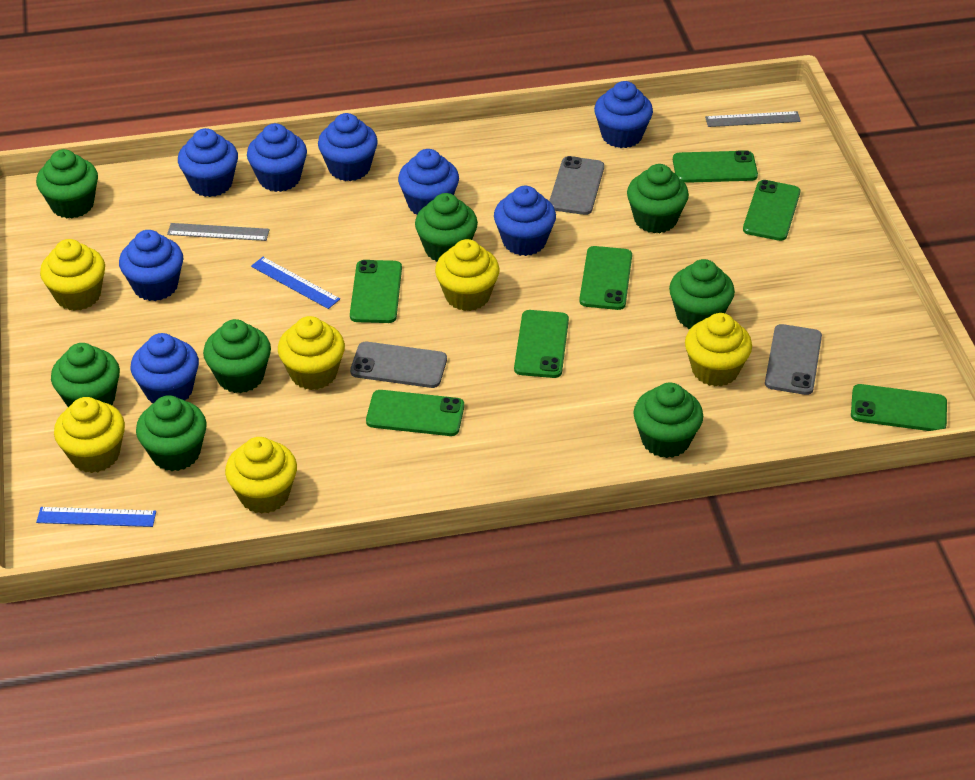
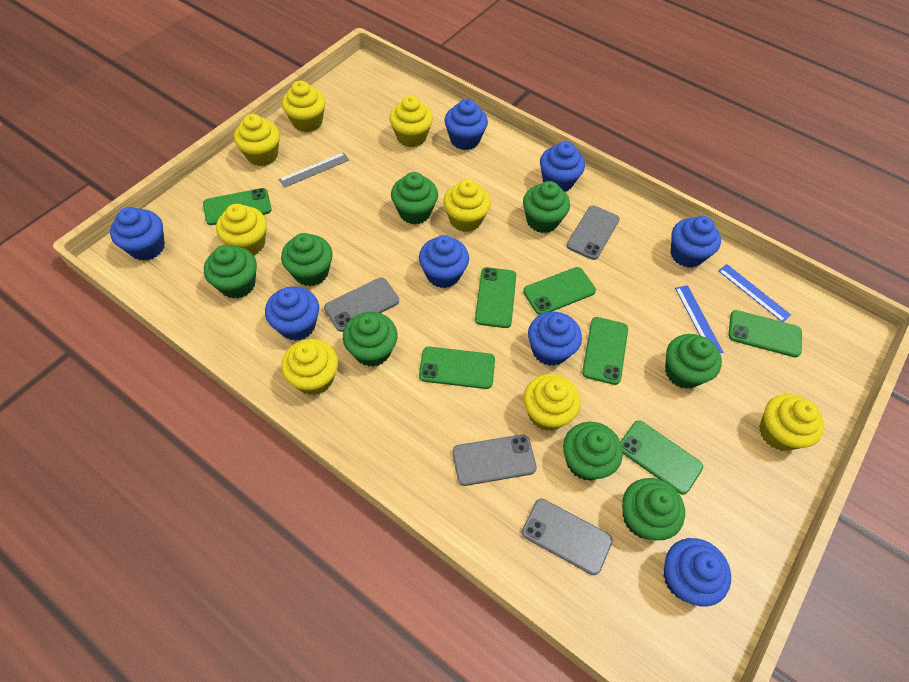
grey phone: 3 -> 4
grey ruler: 2 -> 1
yellow cupcake: 6 -> 8

